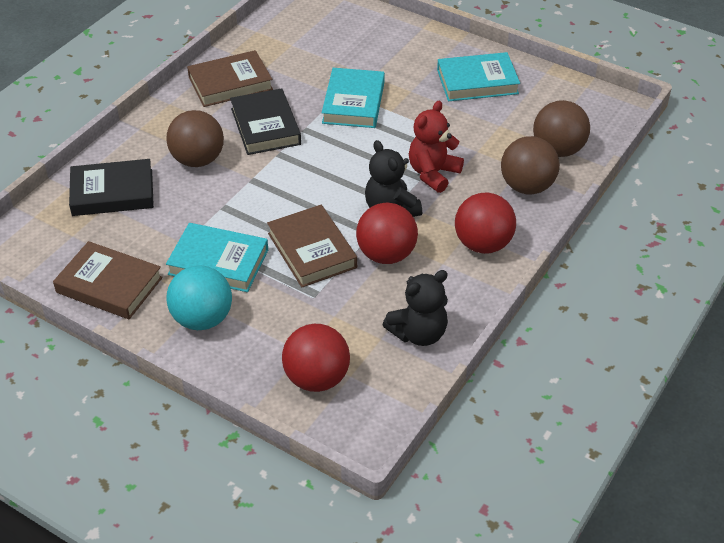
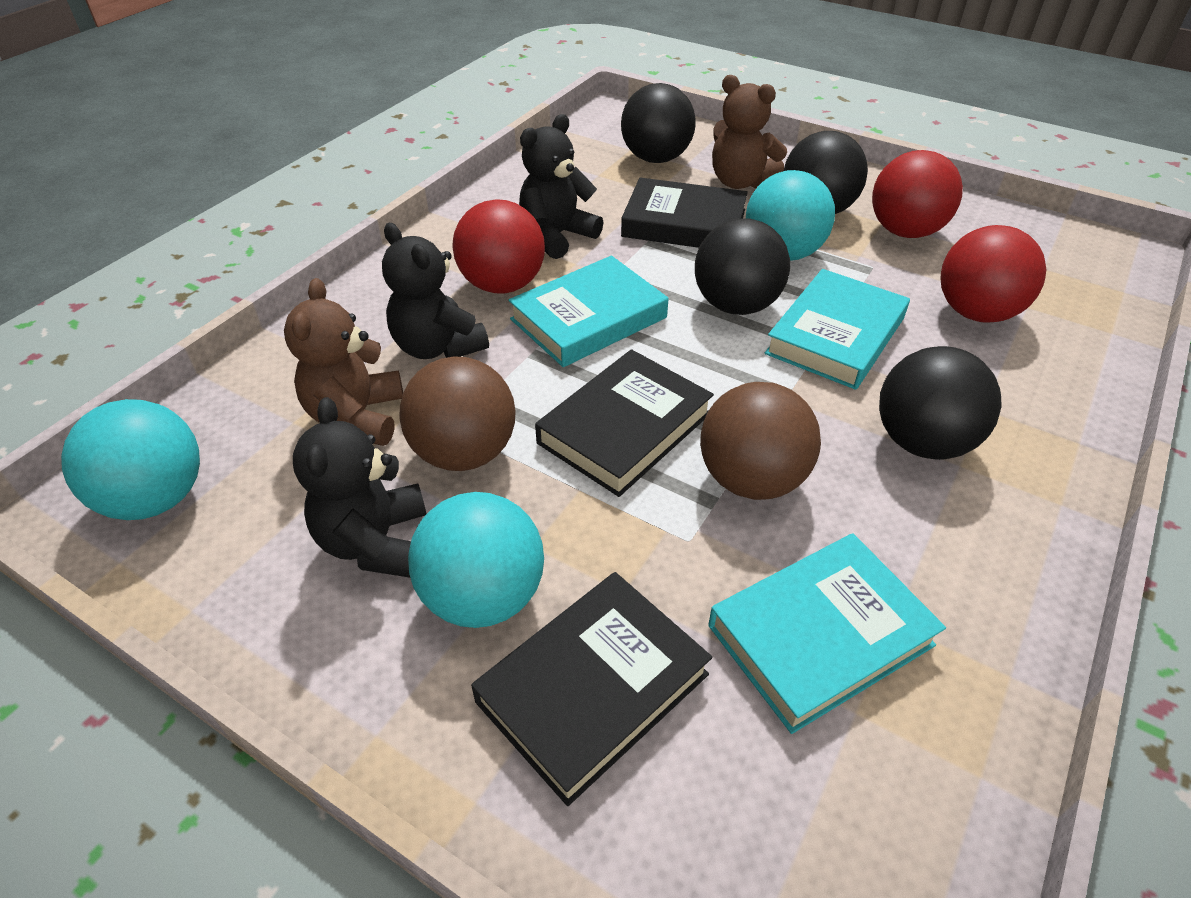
black ball: 0 -> 4
black book: 2 -> 3
black teddy bear: 2 -> 3
brown ball: 3 -> 2
brown book: 3 -> 0
brown teddy bear: 0 -> 2
red teddy bear: 1 -> 0
turquoise ball: 1 -> 3

